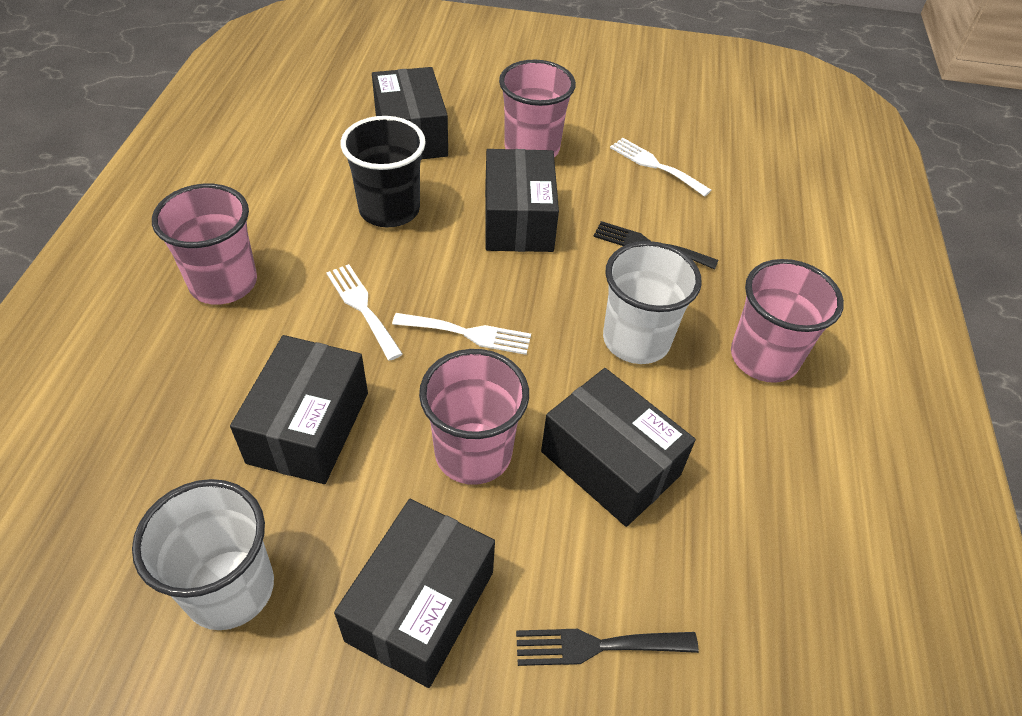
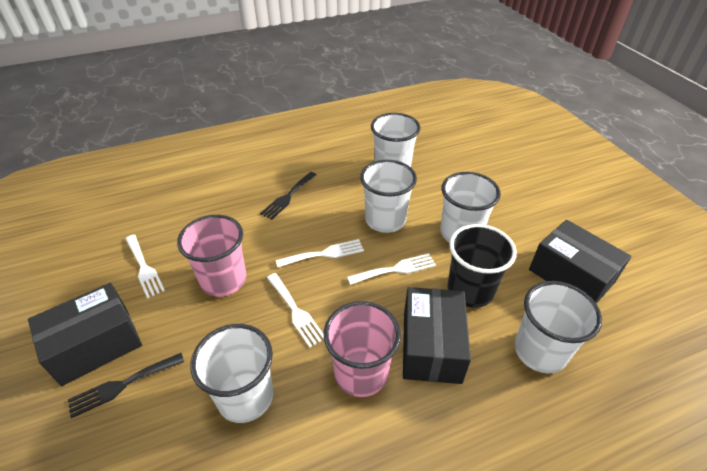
black box: 5 -> 3
pink cup: 4 -> 2
white cup: 2 -> 5
white fork: 3 -> 4

